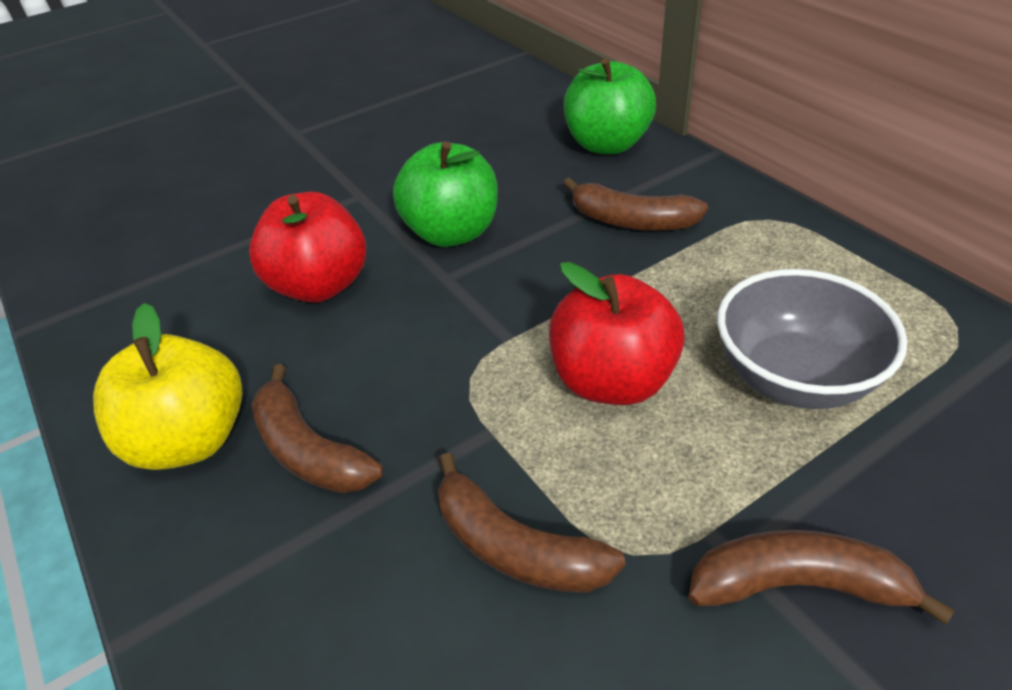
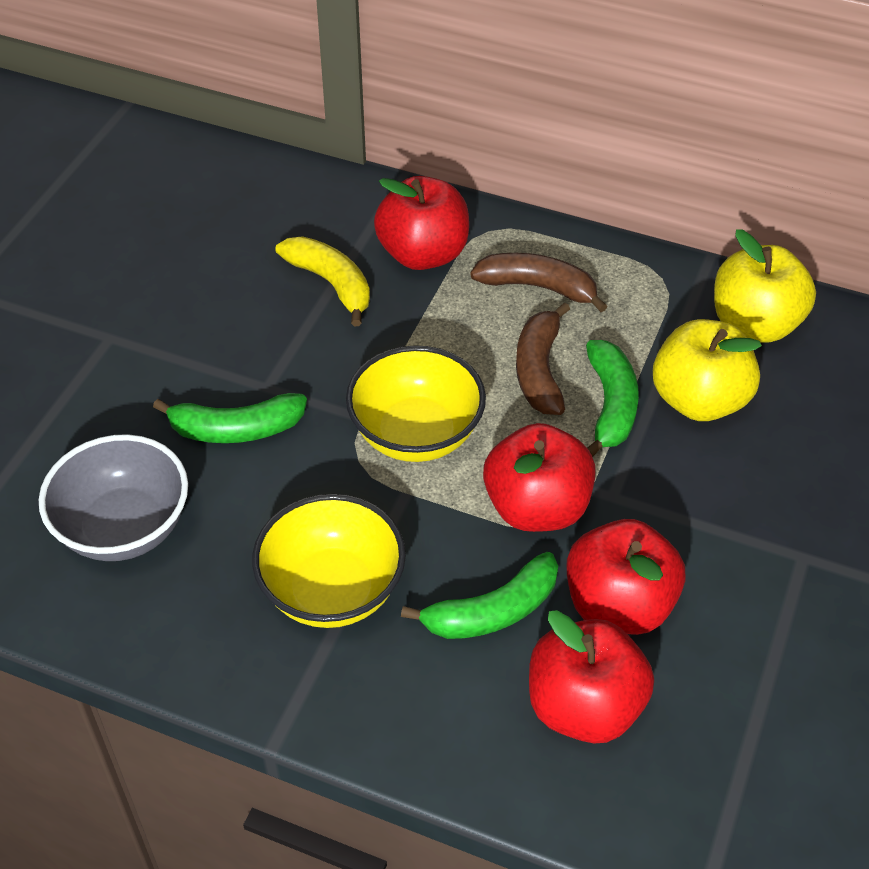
brown banana: 4 -> 2
green apple: 2 -> 0
green banana: 0 -> 3
red apple: 2 -> 4
yellow apple: 1 -> 2
yellow banana: 0 -> 1
yellow bowl: 0 -> 2

